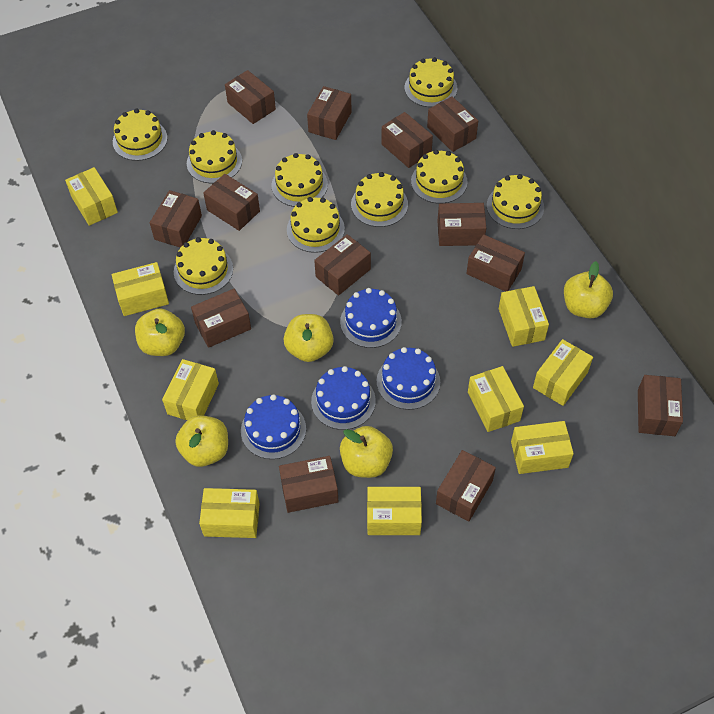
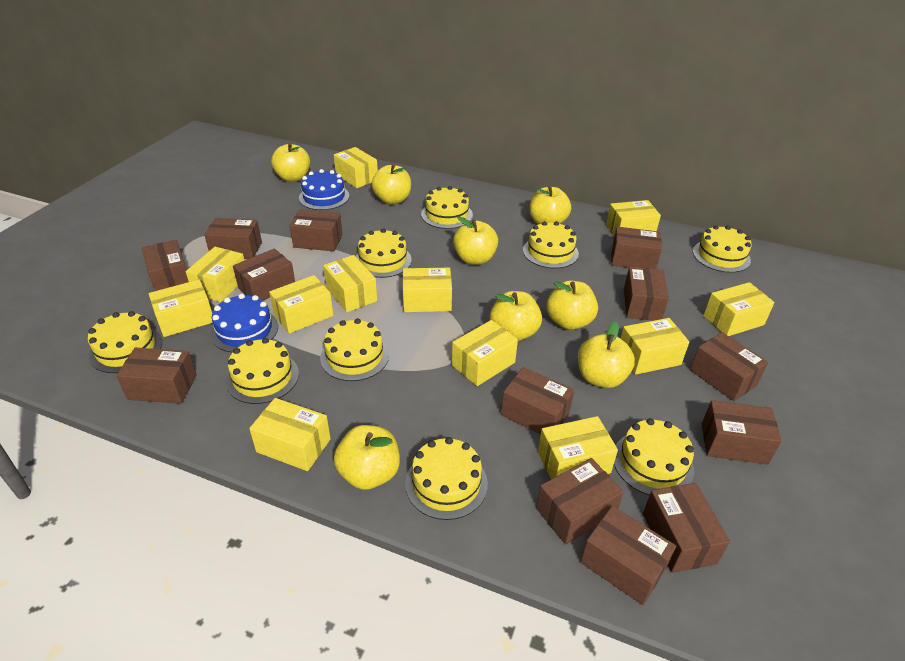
blue cake: 4 -> 2
yellow apple: 5 -> 8
yellow box: 9 -> 12

